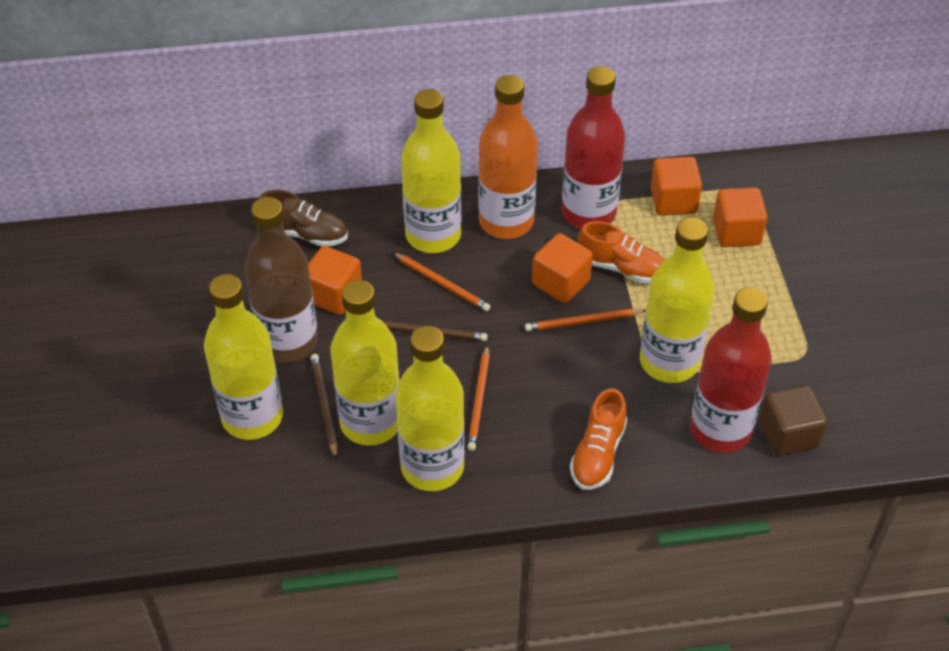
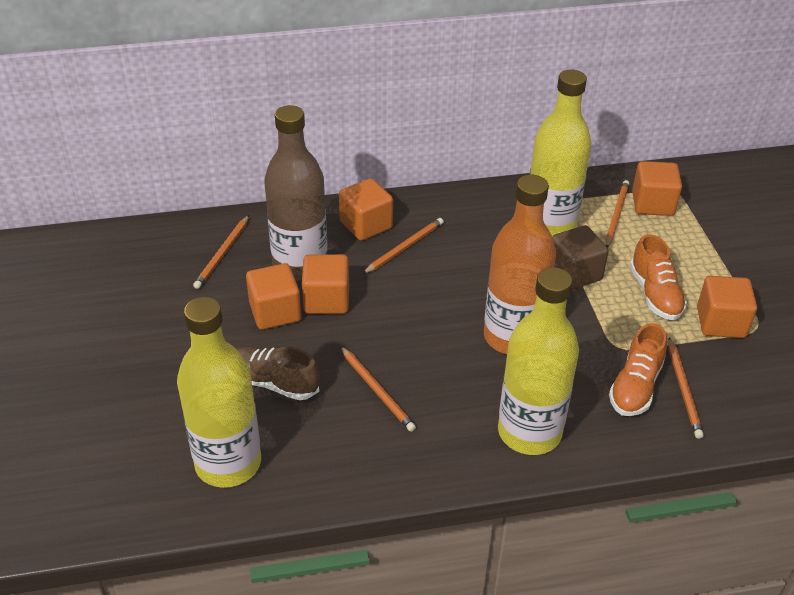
brown pencil: 2 -> 0
orange cube: 4 -> 5
orange pencil: 3 -> 5
red bottle: 2 -> 0
yellow bottle: 5 -> 3

